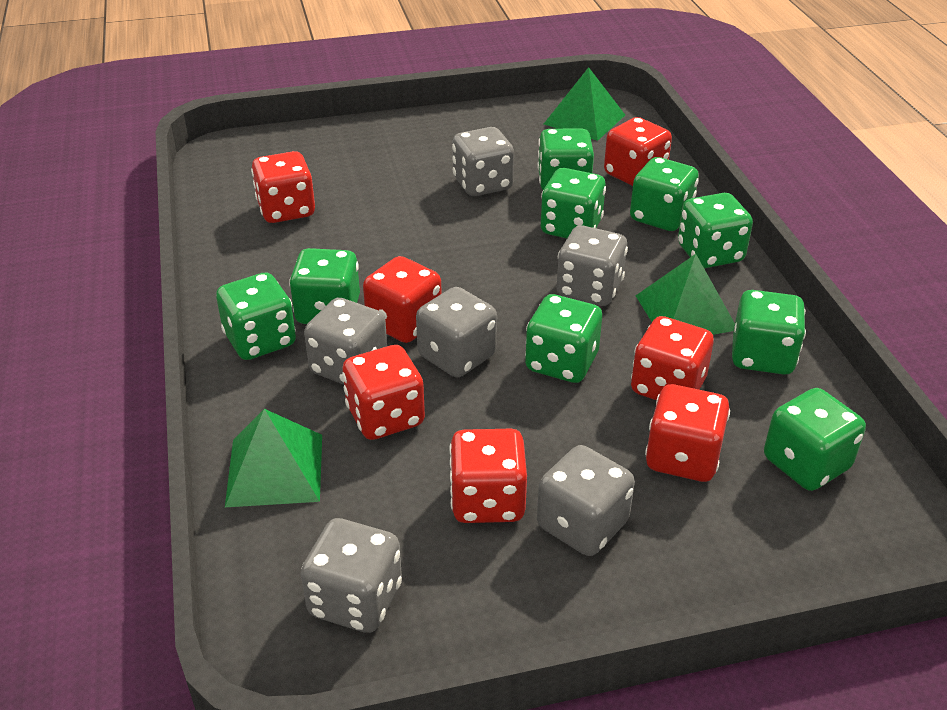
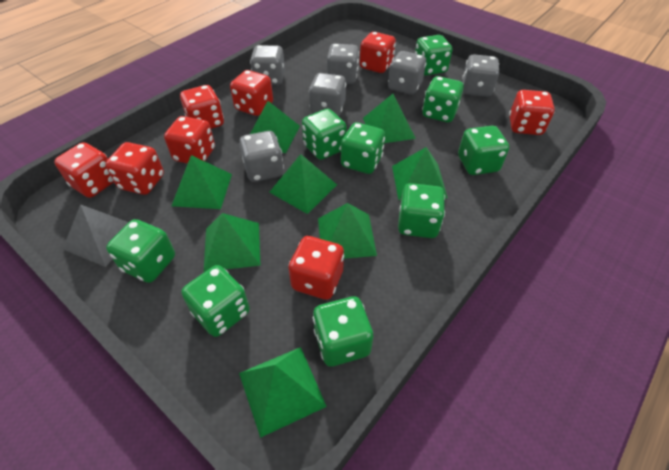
green pyramid: 3 -> 8
grey pyramid: 0 -> 1
red dice: 7 -> 8

